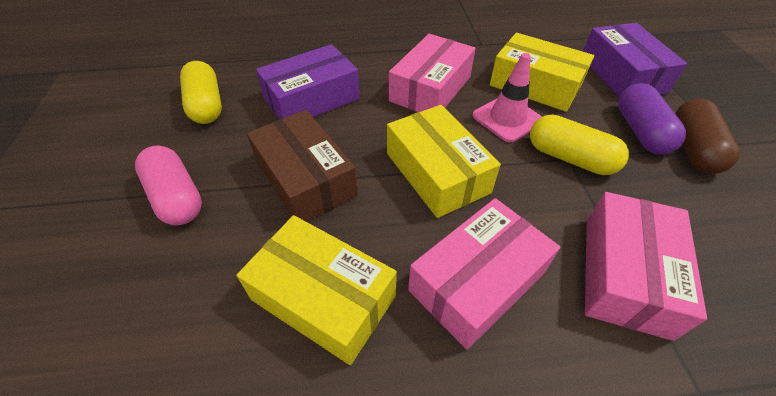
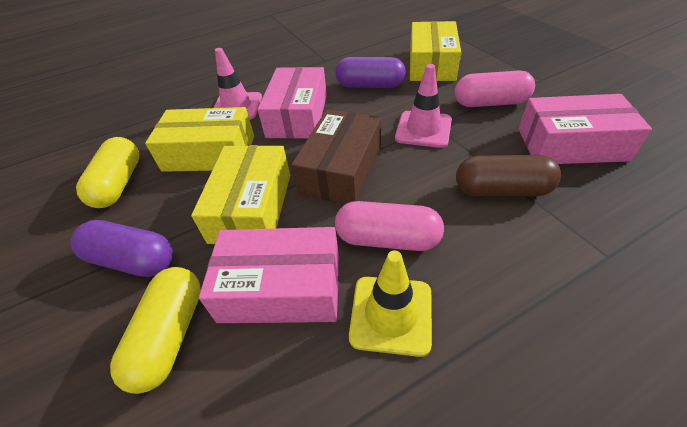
pink capsule: 1 -> 2
pink traffic cone: 1 -> 2
purple box: 2 -> 0
purple capsule: 1 -> 2
yellow traffic cone: 0 -> 1

